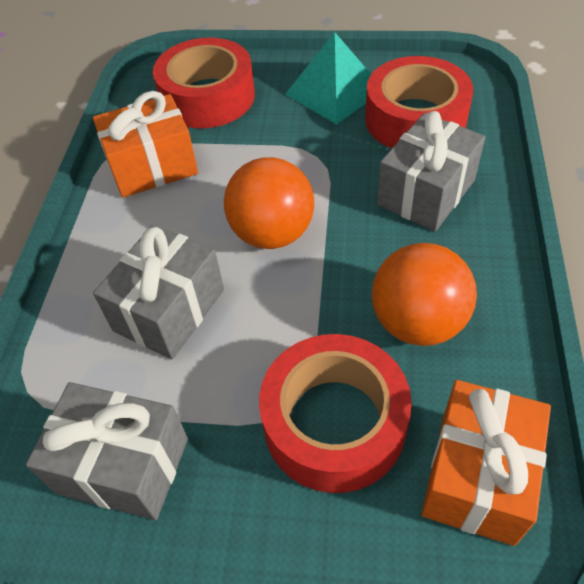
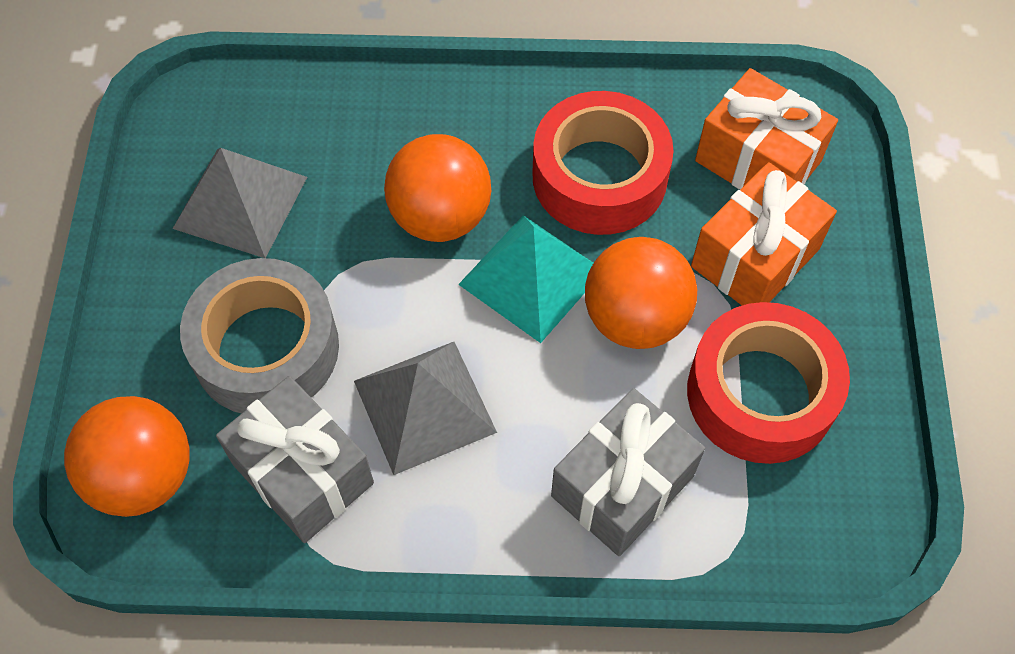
grey gift: 3 -> 2
grey pyramid: 0 -> 2
grey tape: 0 -> 1
orange ball: 2 -> 3
red tape: 3 -> 2

